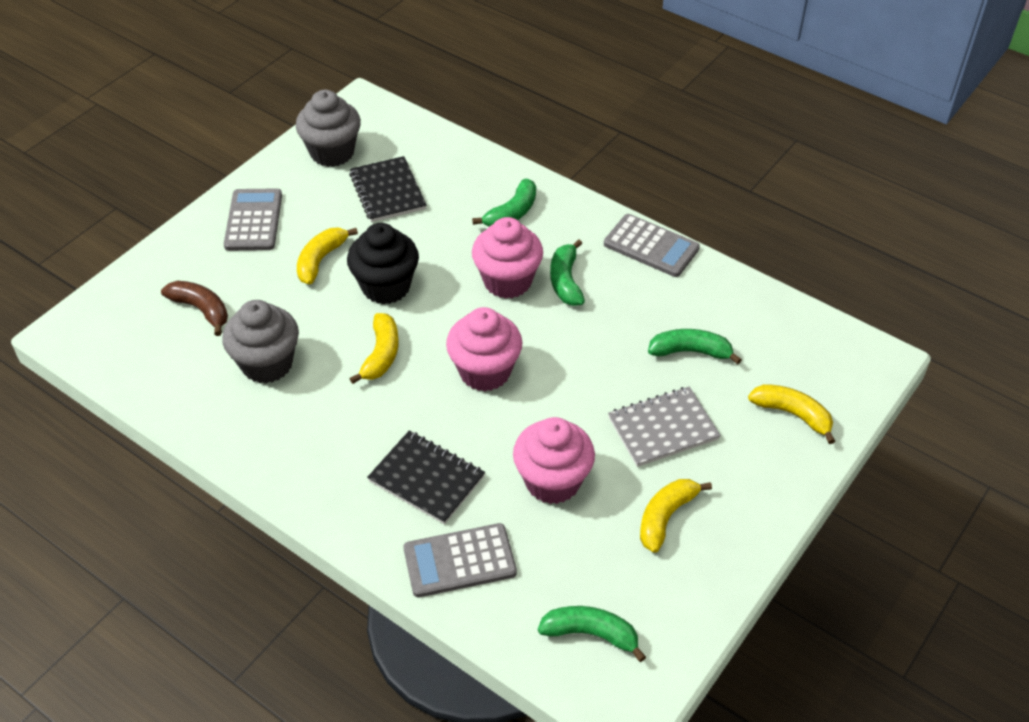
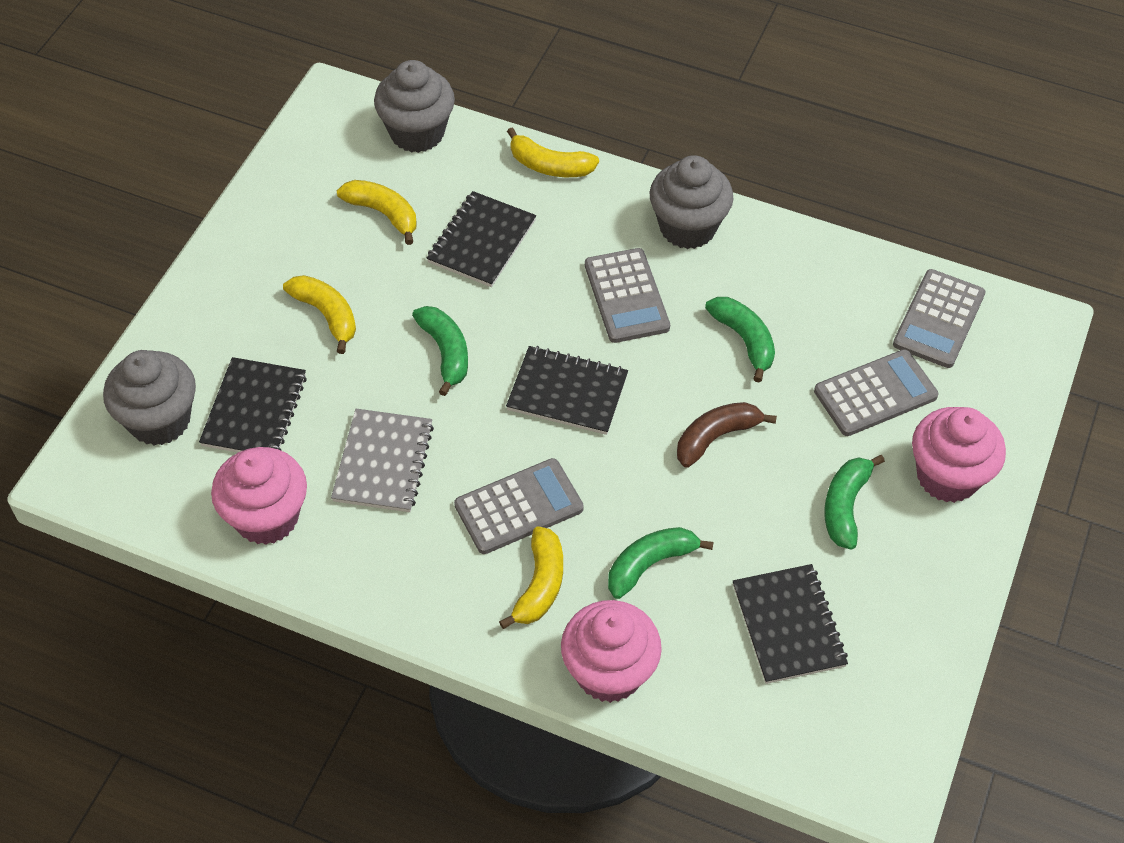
black cupcake: 1 -> 0
black notebook: 2 -> 4
grey calculator: 3 -> 4
grey cupcake: 2 -> 3

